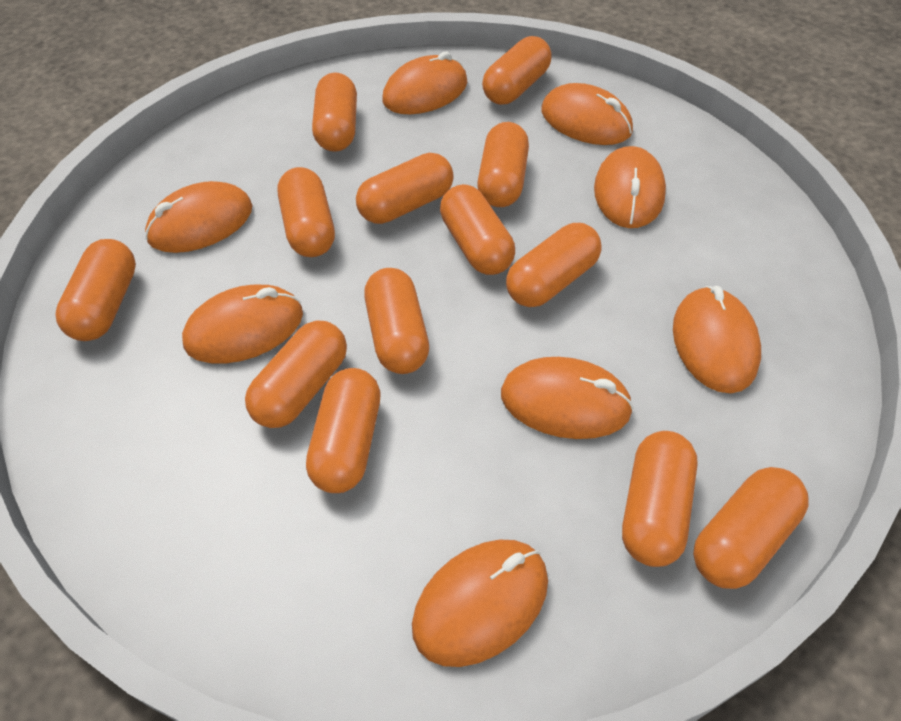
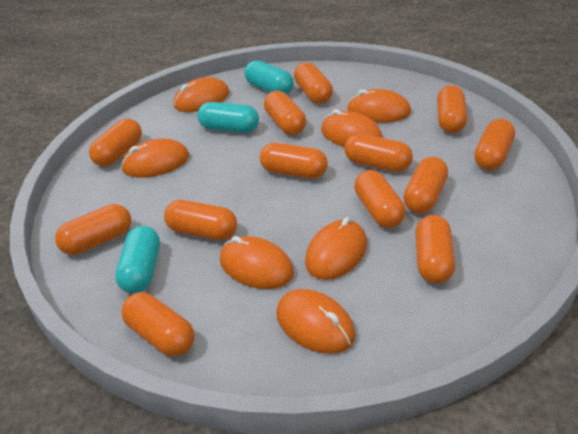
orange mouse: 8 -> 7
turquoise capsule: 0 -> 3

